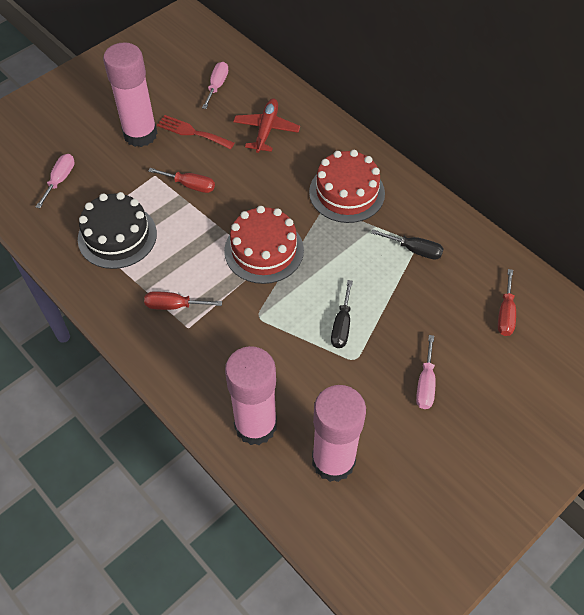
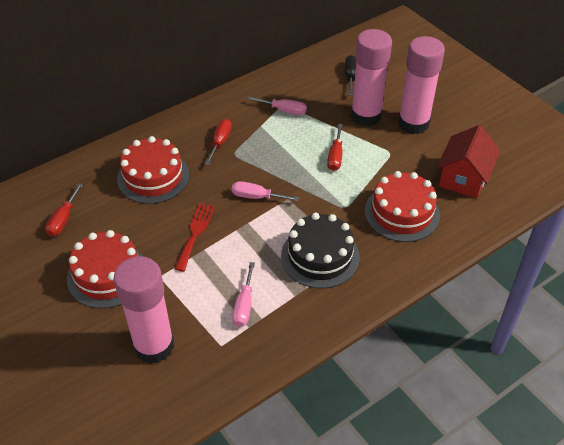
black screwdriver: 2 -> 1
red cake: 2 -> 3
red house: 0 -> 1
red plane: 1 -> 0

